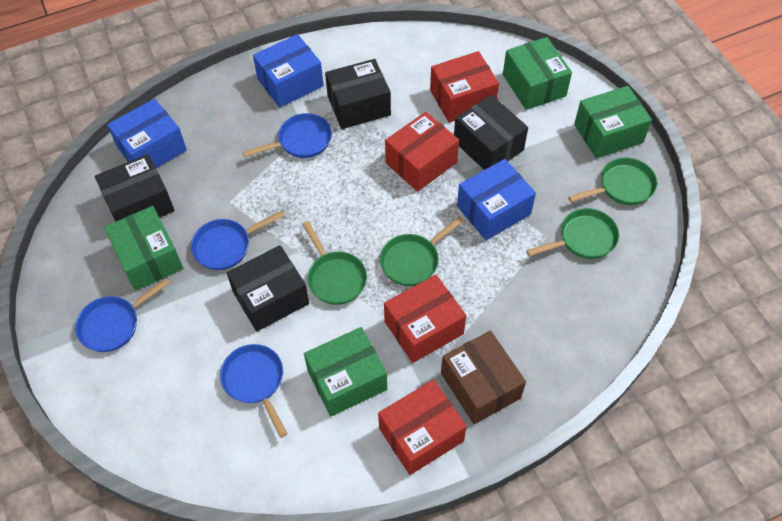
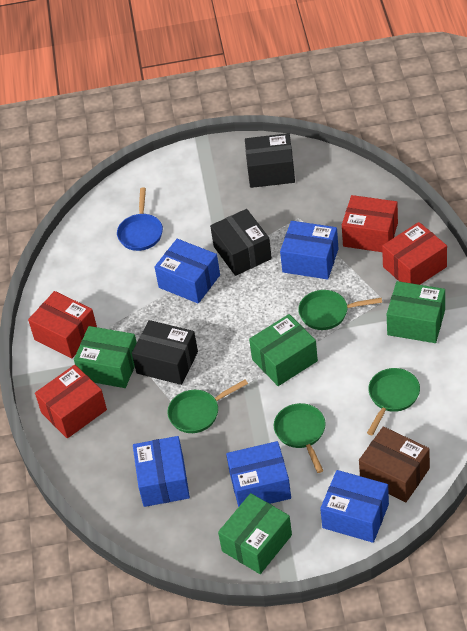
black box: 4 -> 3
blue box: 3 -> 5
blue pan: 4 -> 1

